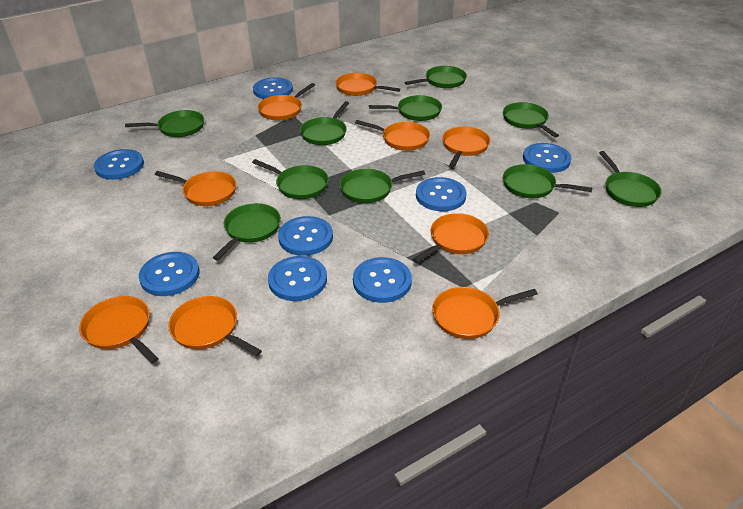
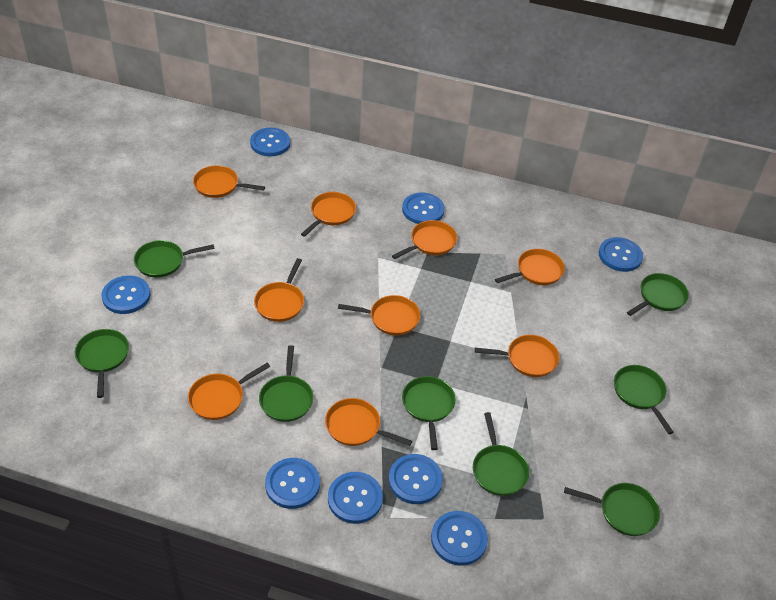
green pan: 10 -> 8

